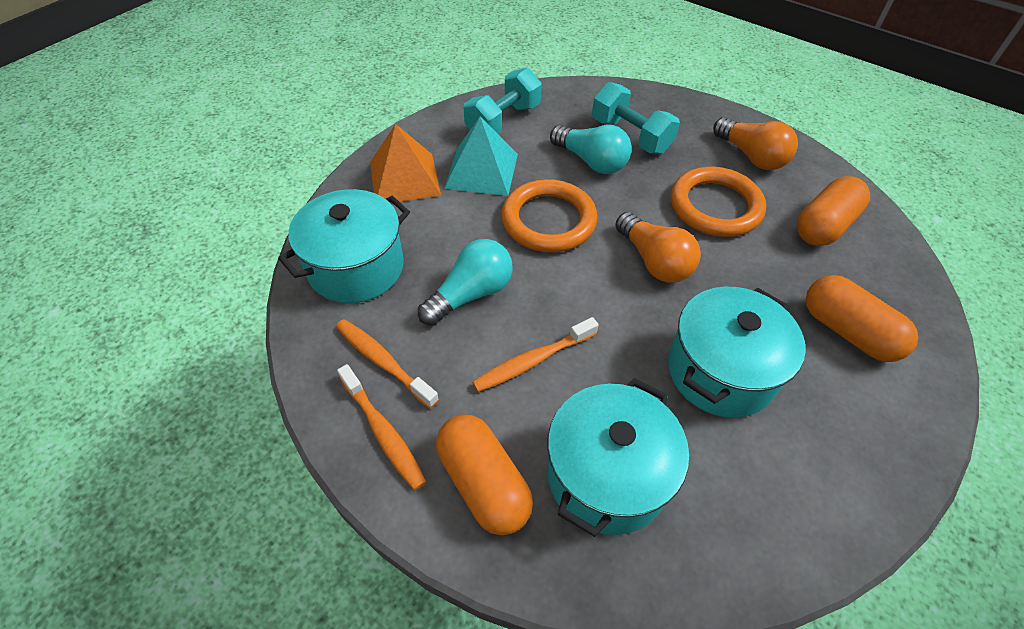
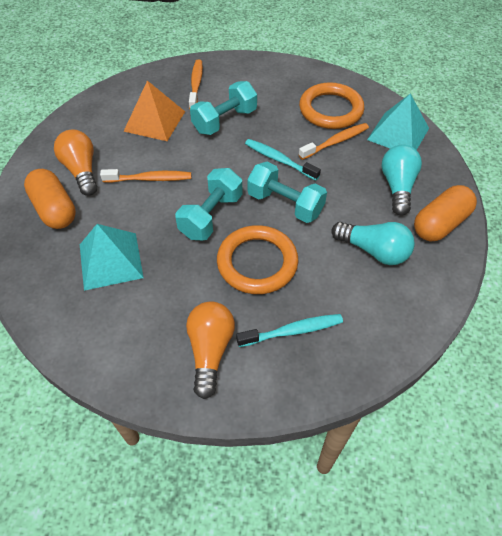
orange capsule: 3 -> 2
turquoise dumbbell: 2 -> 3
turquoise pot: 3 -> 0
turquoise pyramid: 1 -> 2
turquoise toothbrush: 0 -> 2

